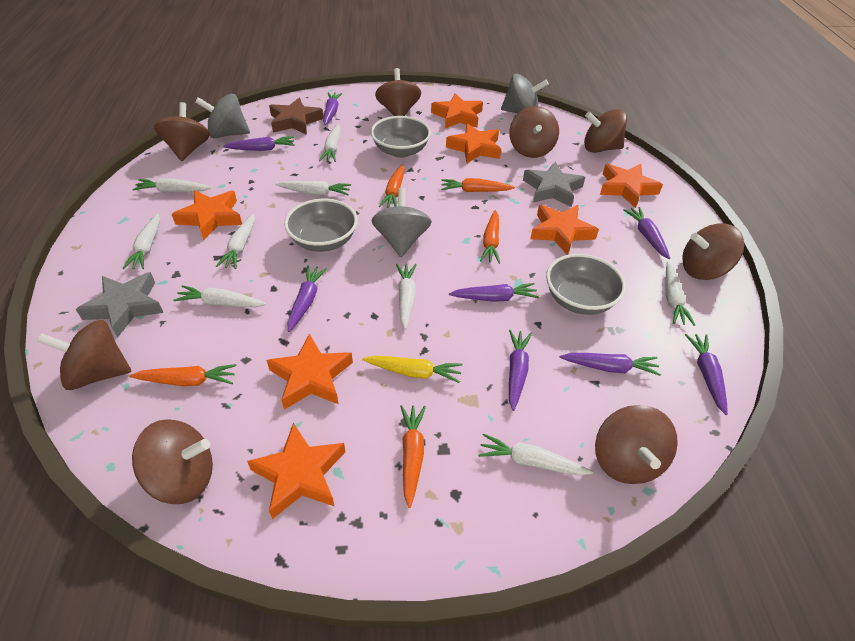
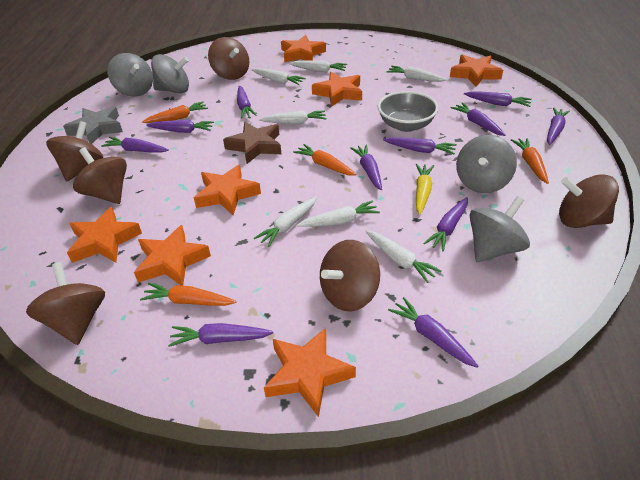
brown spinning top: 8 -> 6
grey bowl: 3 -> 1
grey spinning top: 3 -> 4
grey star: 2 -> 1
orange carrot: 5 -> 4
purple carrot: 8 -> 11
white carrot: 9 -> 7

